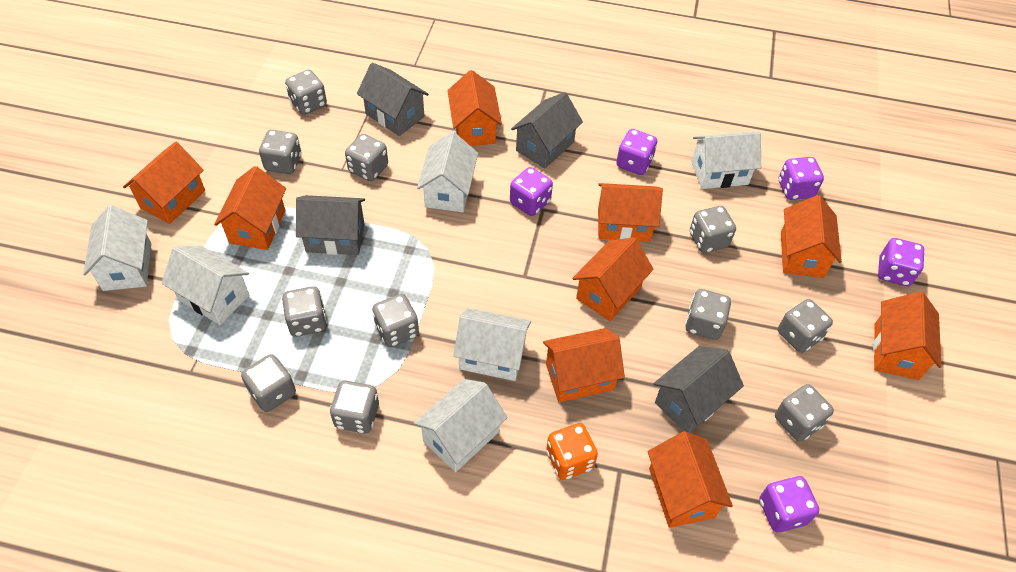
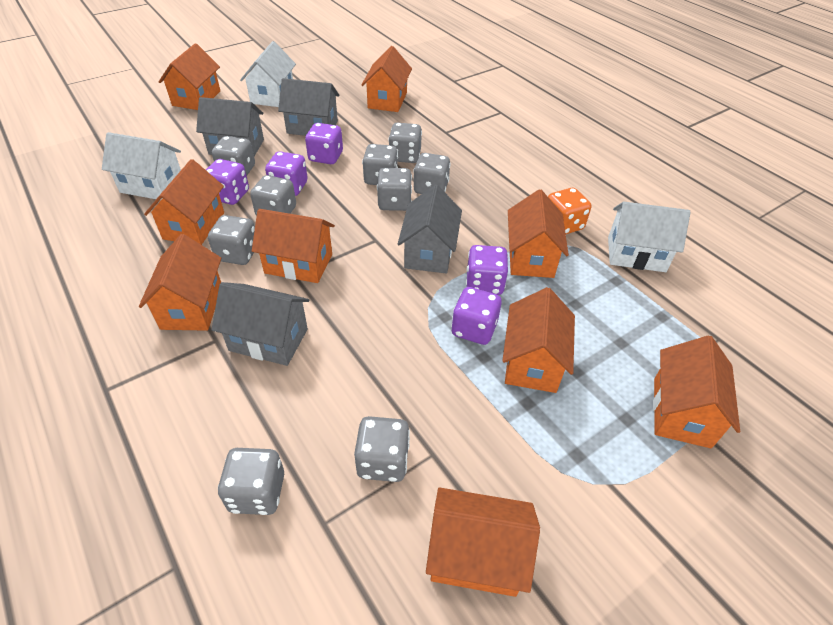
grey dice: 11 -> 9
white house: 6 -> 3

